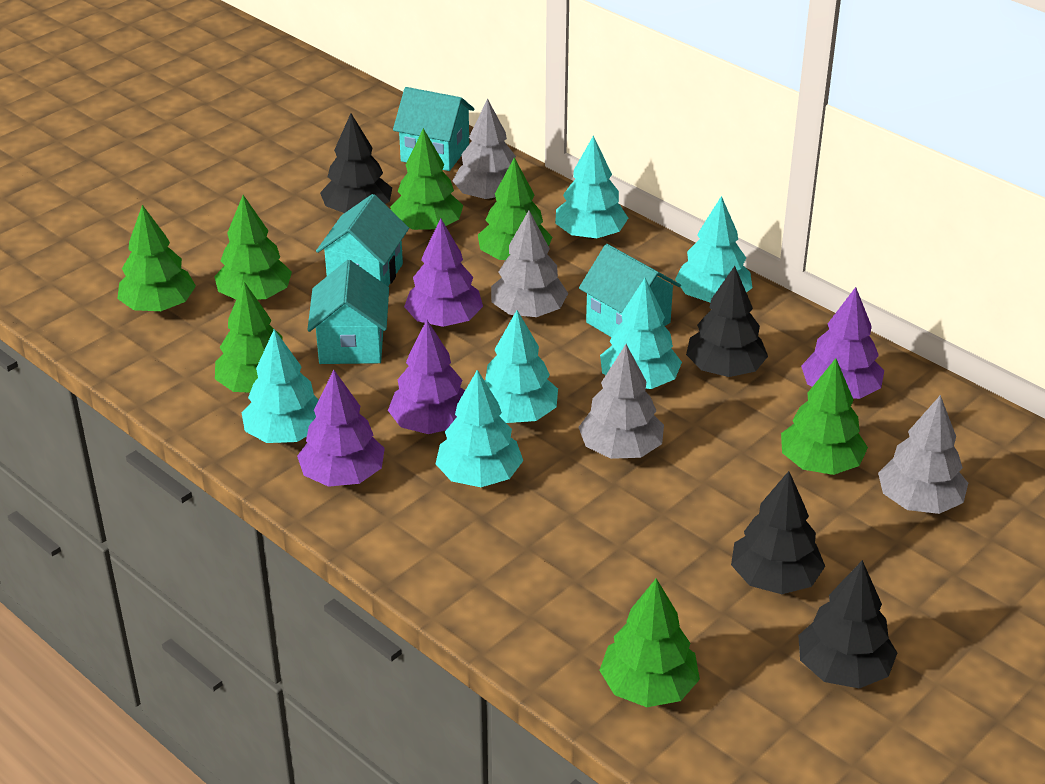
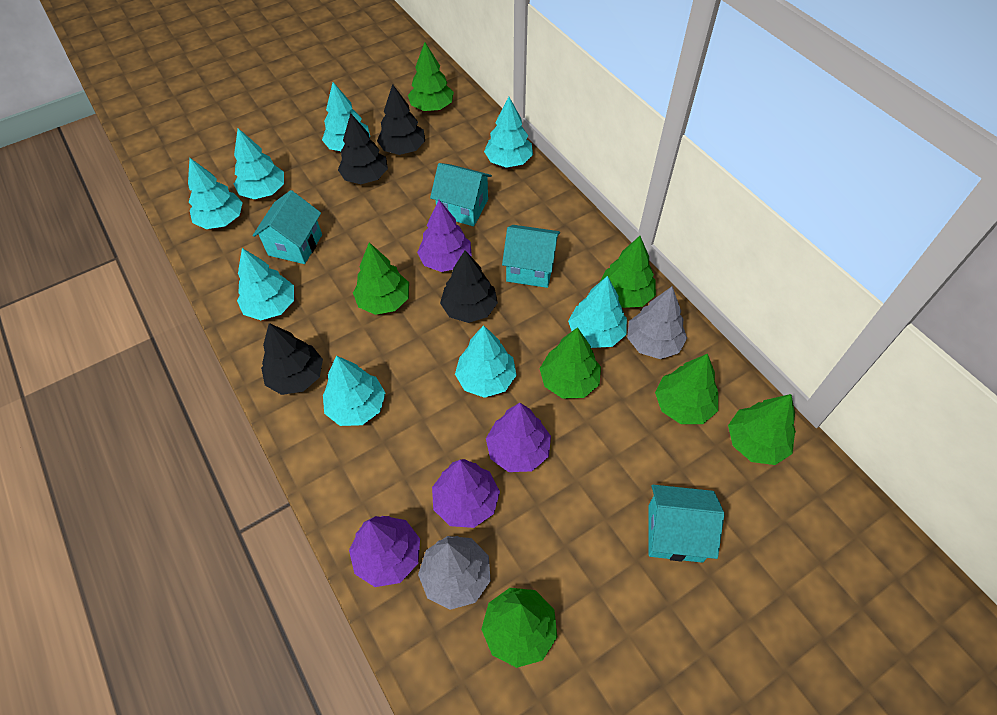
grey tree: 4 -> 2
turquoise tree: 6 -> 8

